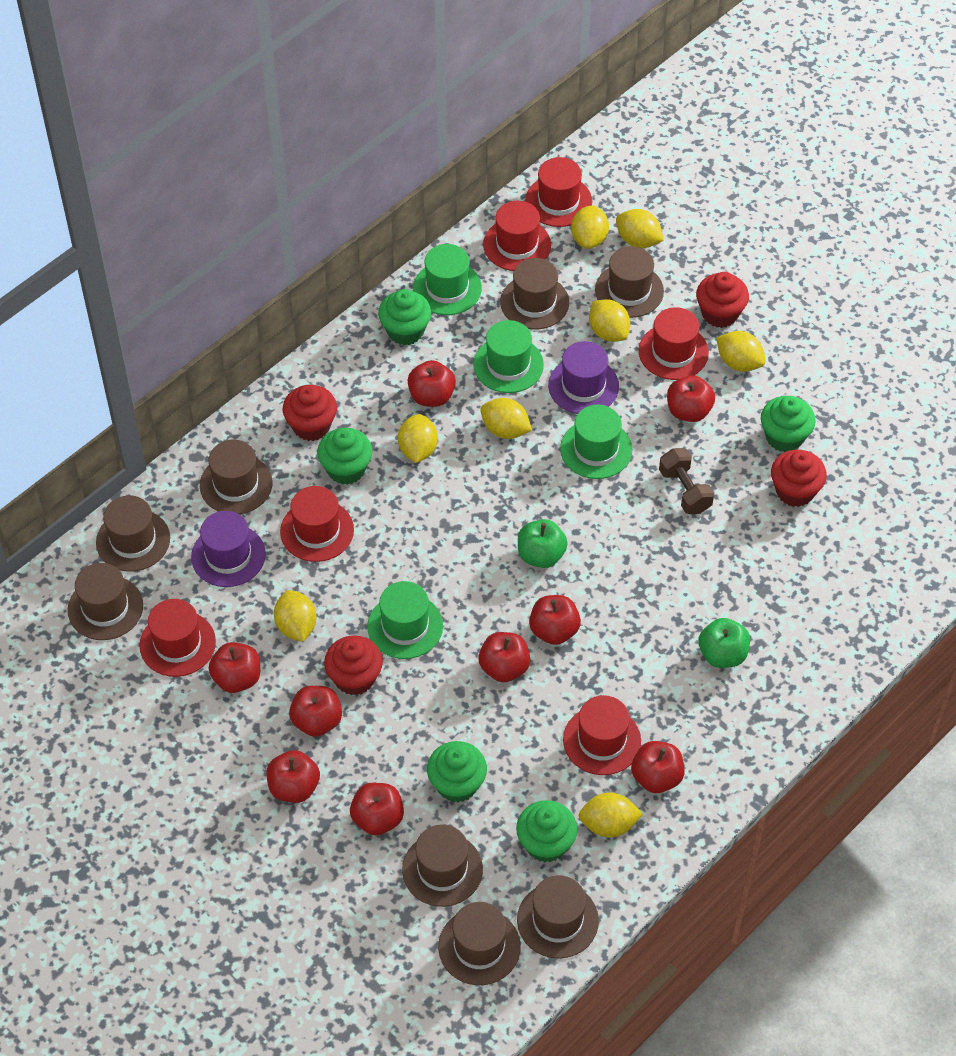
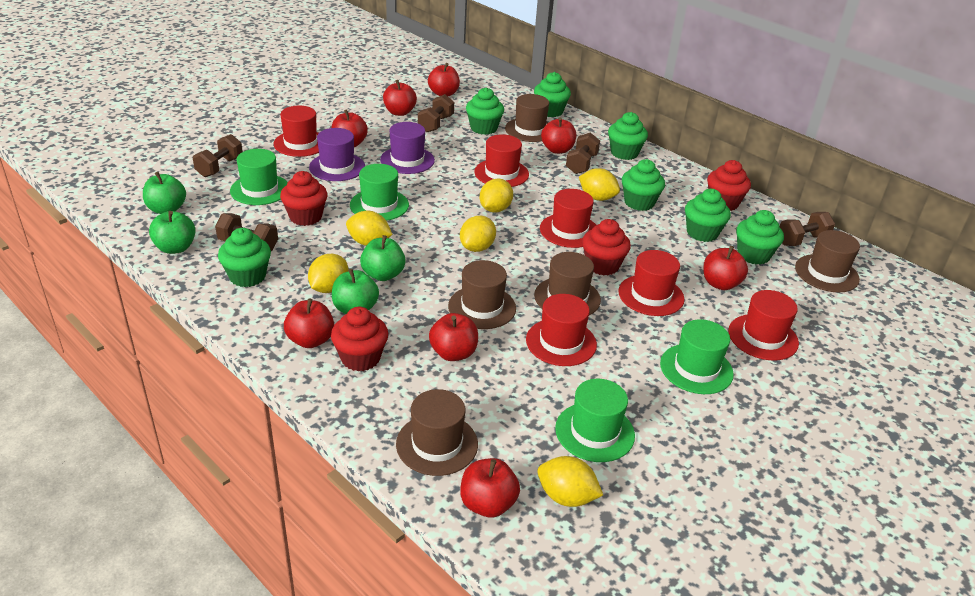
brown dumbbell: 1 -> 5
brown hat: 8 -> 5
green apple: 2 -> 4
green cupcake: 5 -> 7
red apple: 9 -> 8
yellow lemon: 8 -> 6

